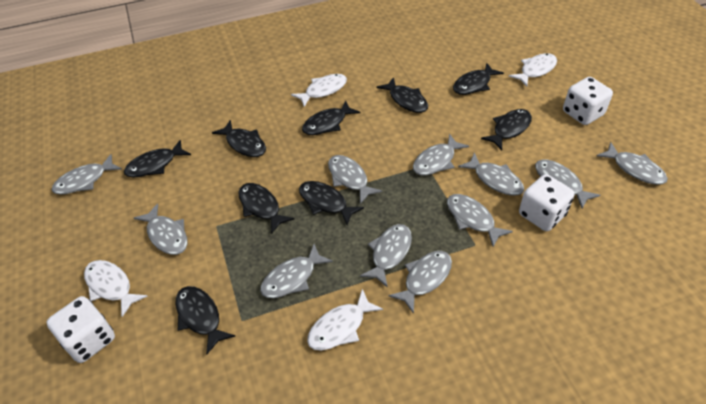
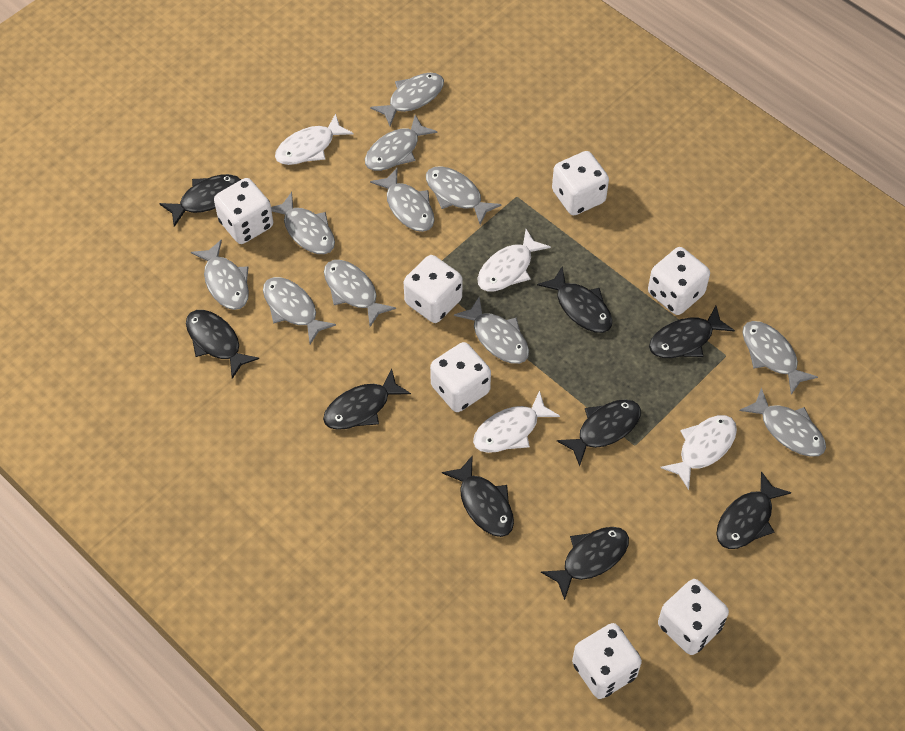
white dice: 3 -> 7

